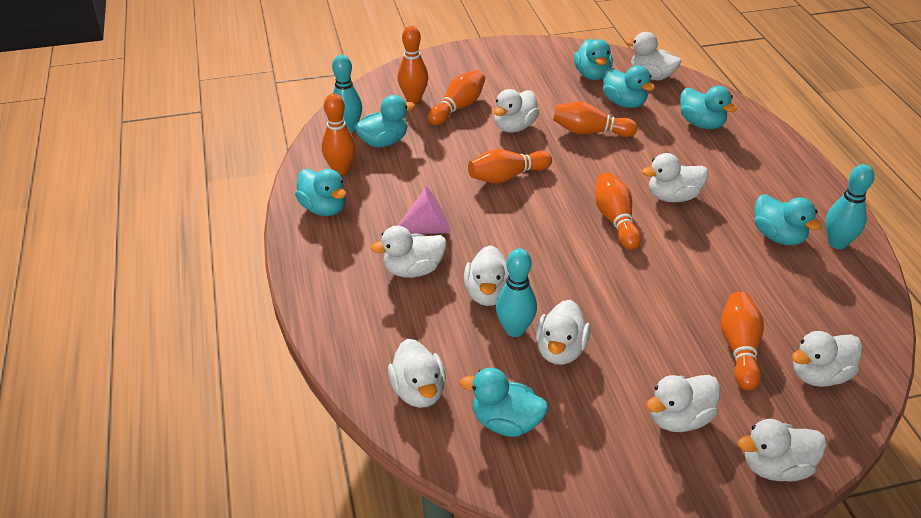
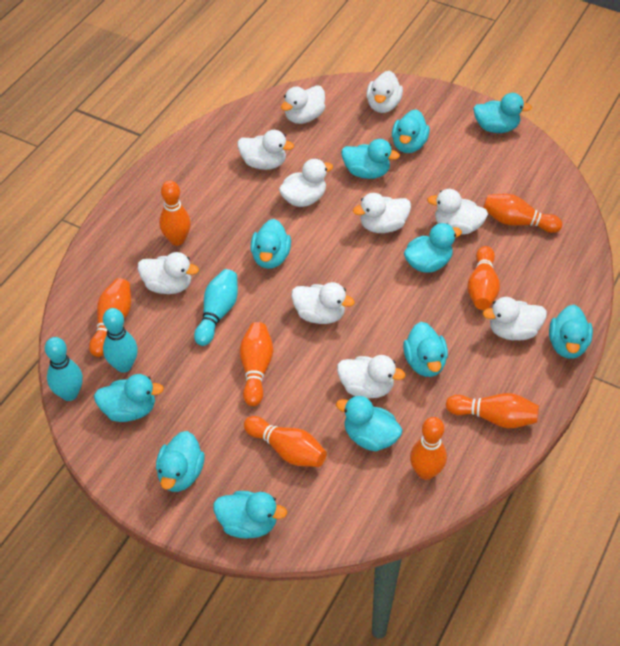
orange bowling pin: 7 -> 8
pink cone: 1 -> 0
turquoise duck: 7 -> 11

